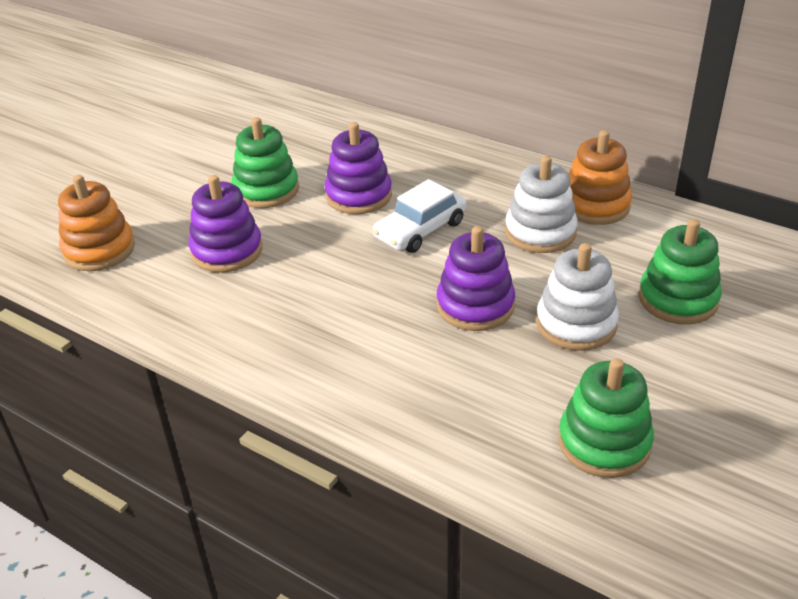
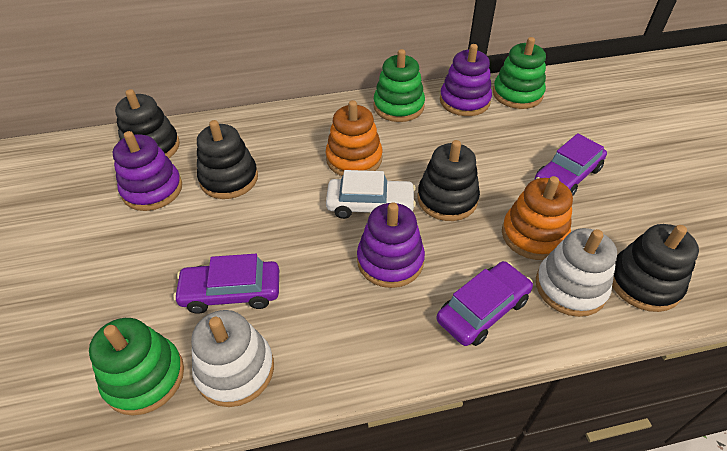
black stacking toy: 0 -> 4
purple car: 0 -> 3

